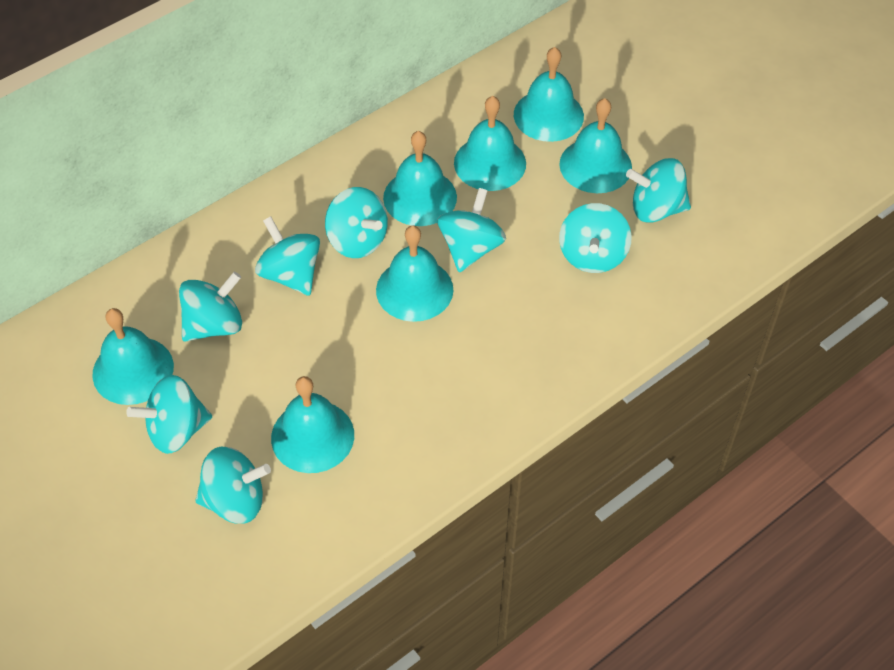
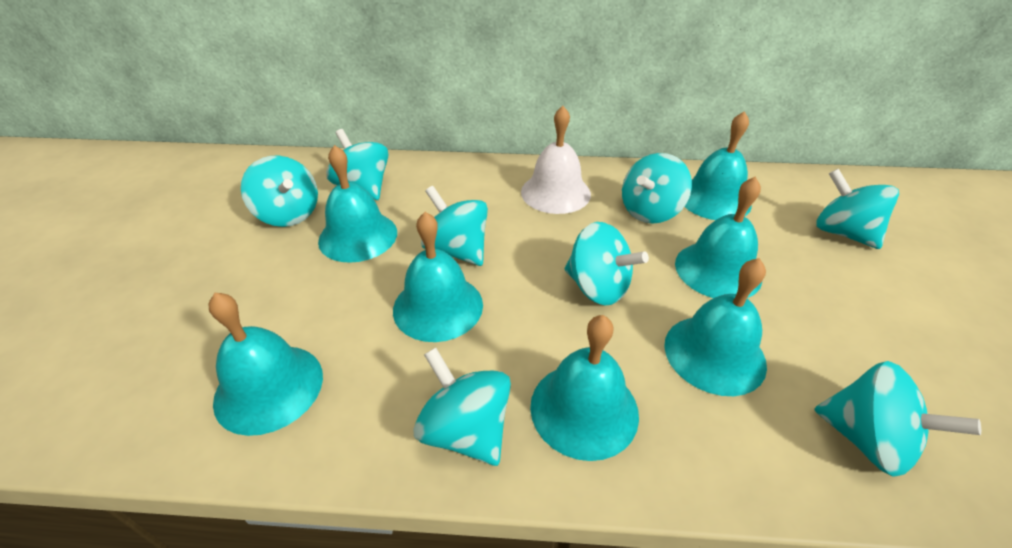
white bell: 0 -> 1

